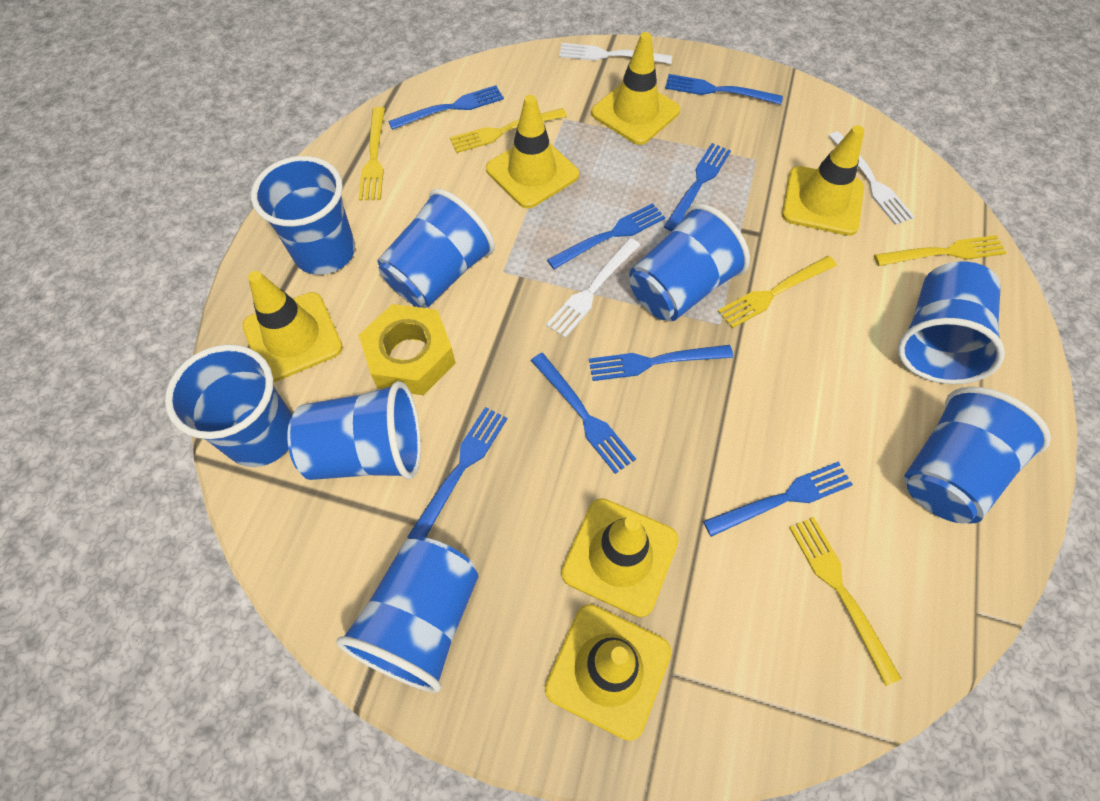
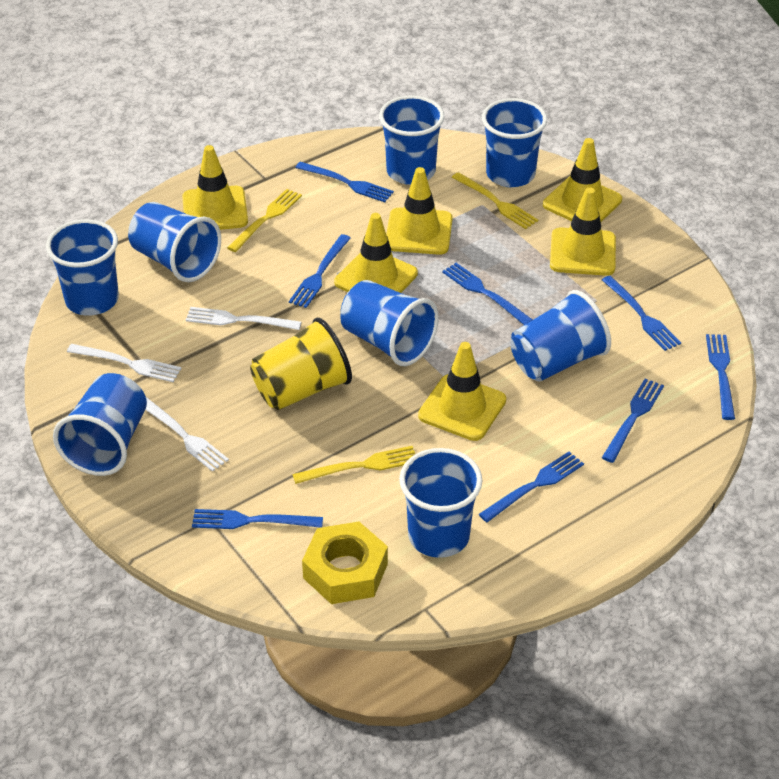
yellow cup: 0 -> 1
yellow fork: 5 -> 3

